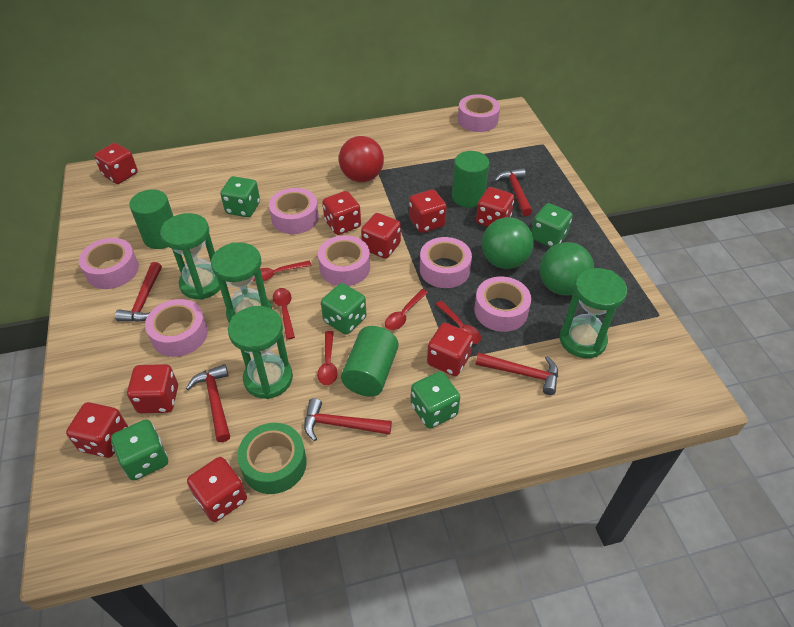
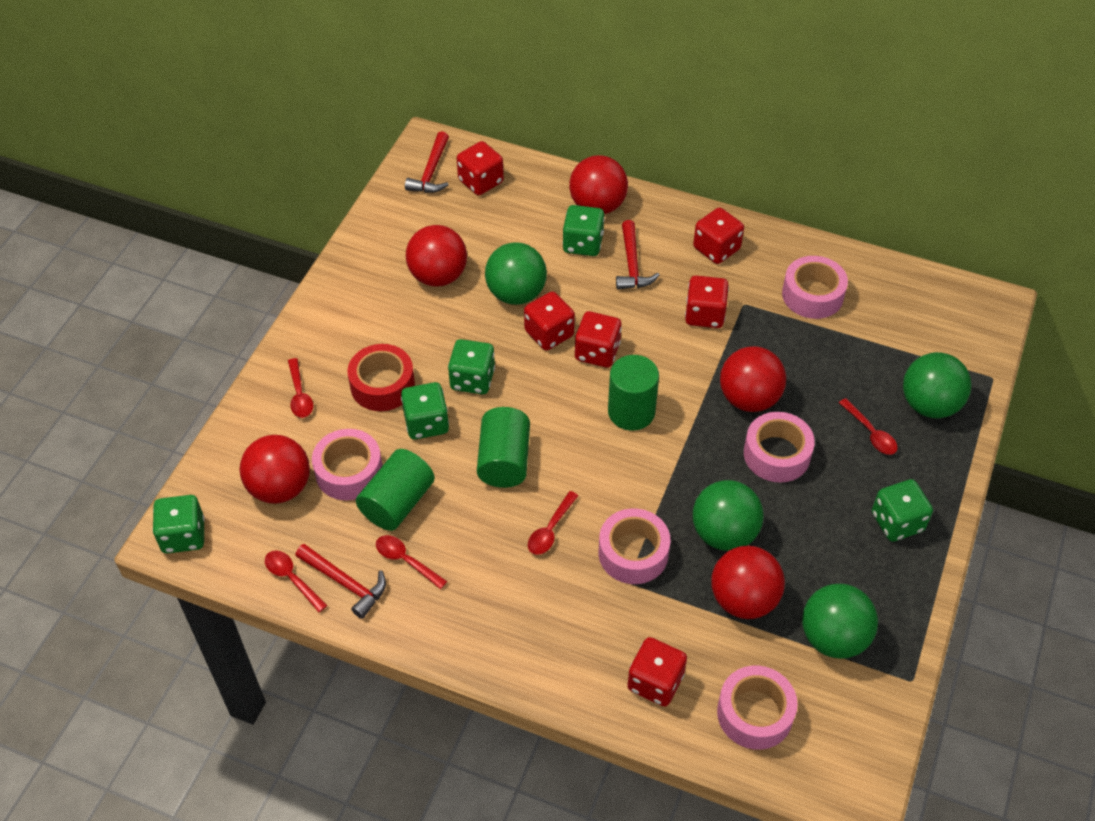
green ball: 2 -> 4
green hourglass: 4 -> 0
green tape: 1 -> 0
pink tape: 7 -> 5
red ball: 1 -> 5
red dice: 9 -> 6
red hammer: 5 -> 3
red tape: 0 -> 1

